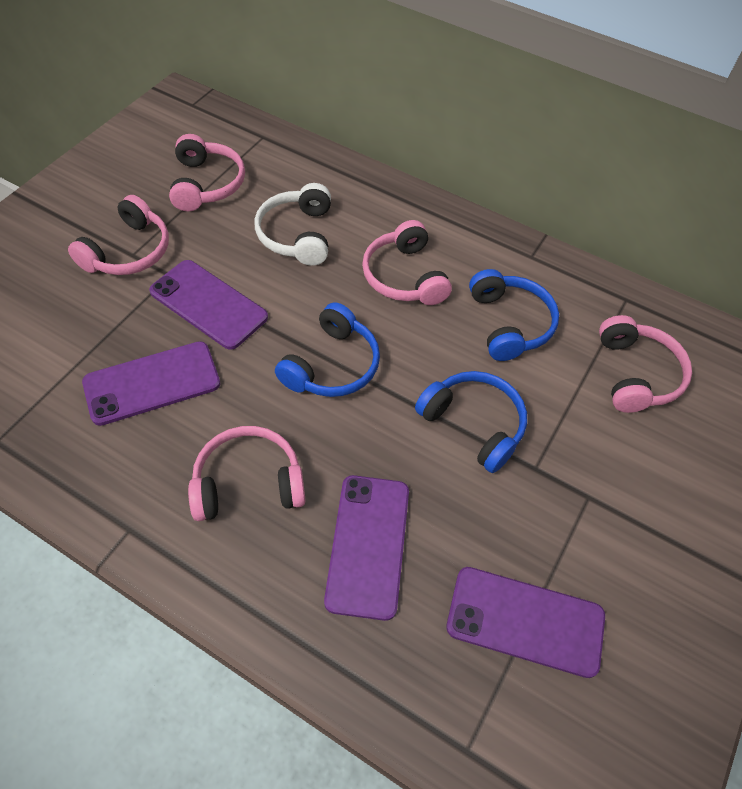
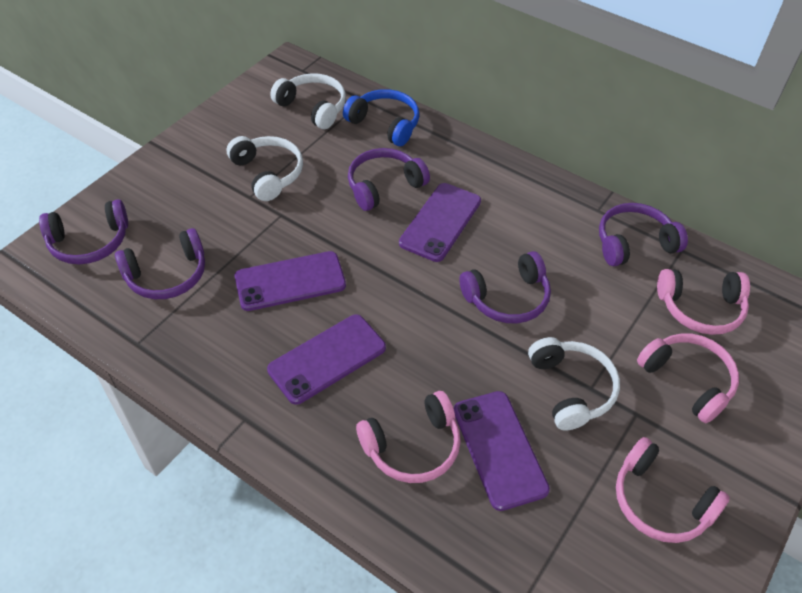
blue headphones: 3 -> 1
pink headphones: 5 -> 4
purple headphones: 0 -> 5
white headphones: 1 -> 3

